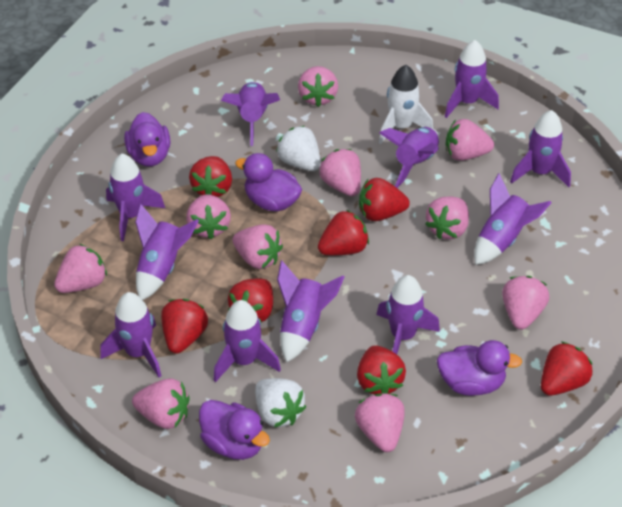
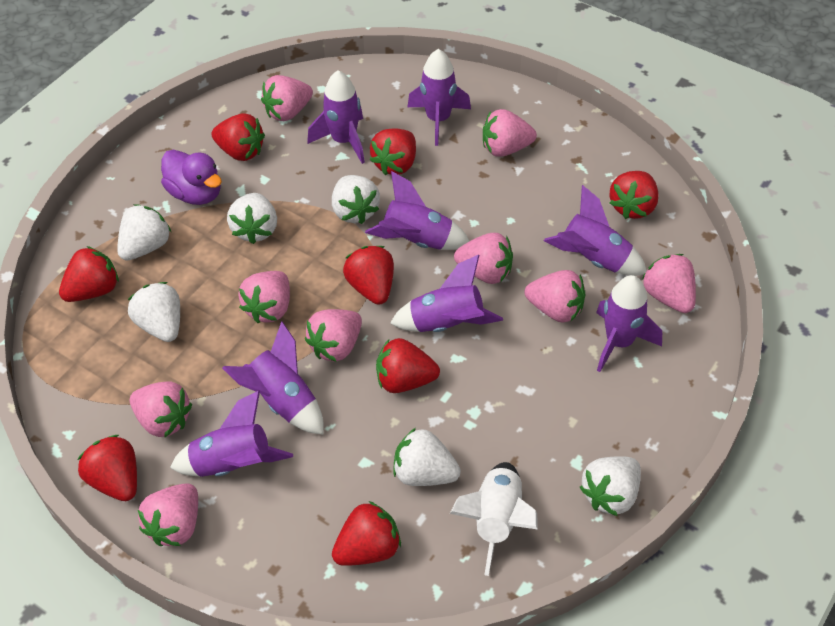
pink strawberry: 10 -> 9
purple duck: 4 -> 1
purple rocket: 11 -> 8
red strawberry: 7 -> 8
white strawberry: 2 -> 6

